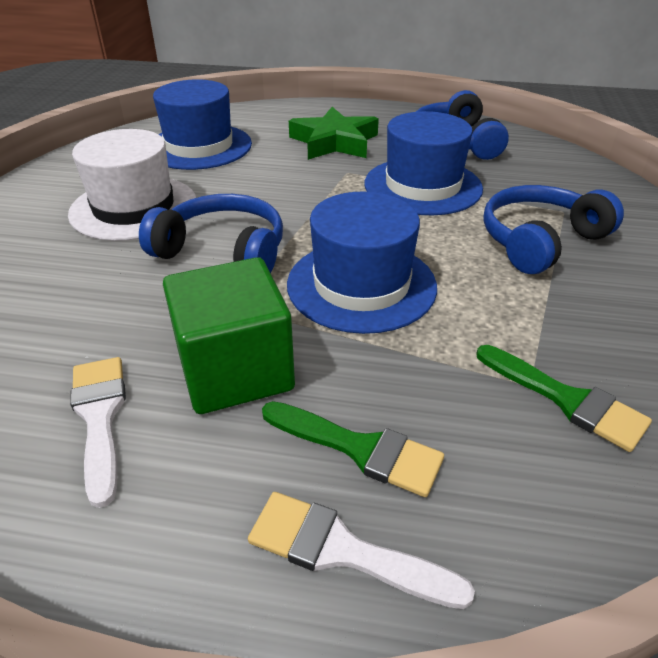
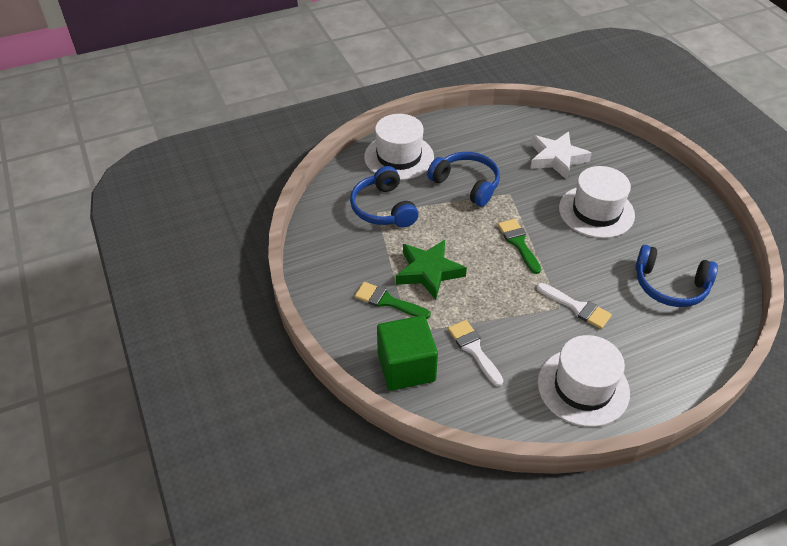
blue hat: 3 -> 0
white hat: 1 -> 3
white star: 0 -> 1

